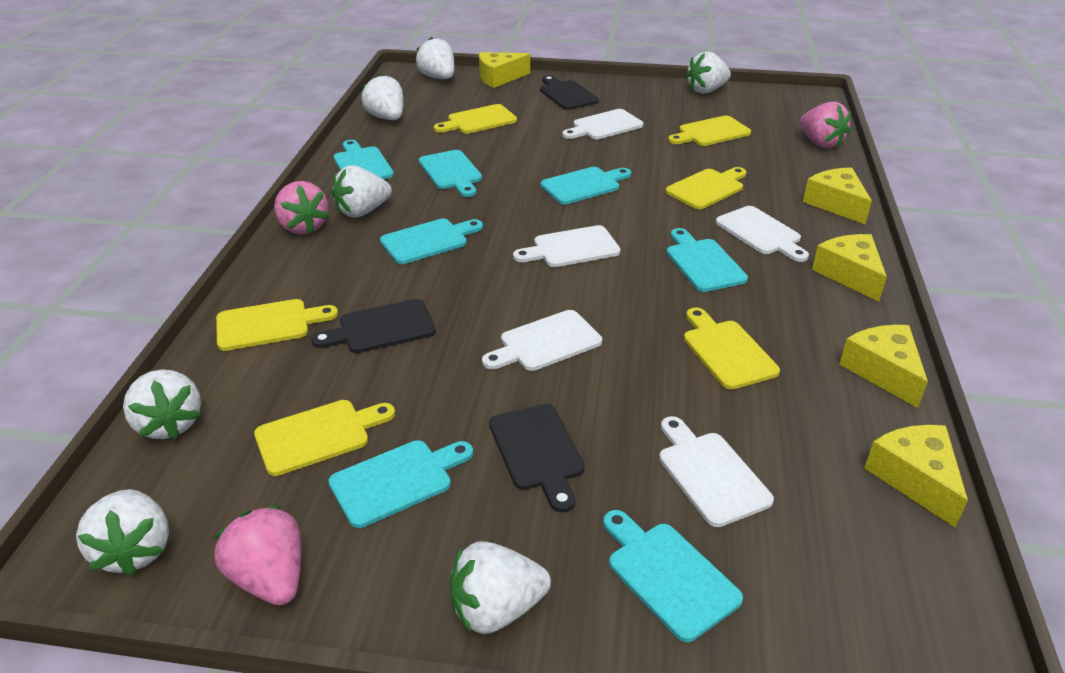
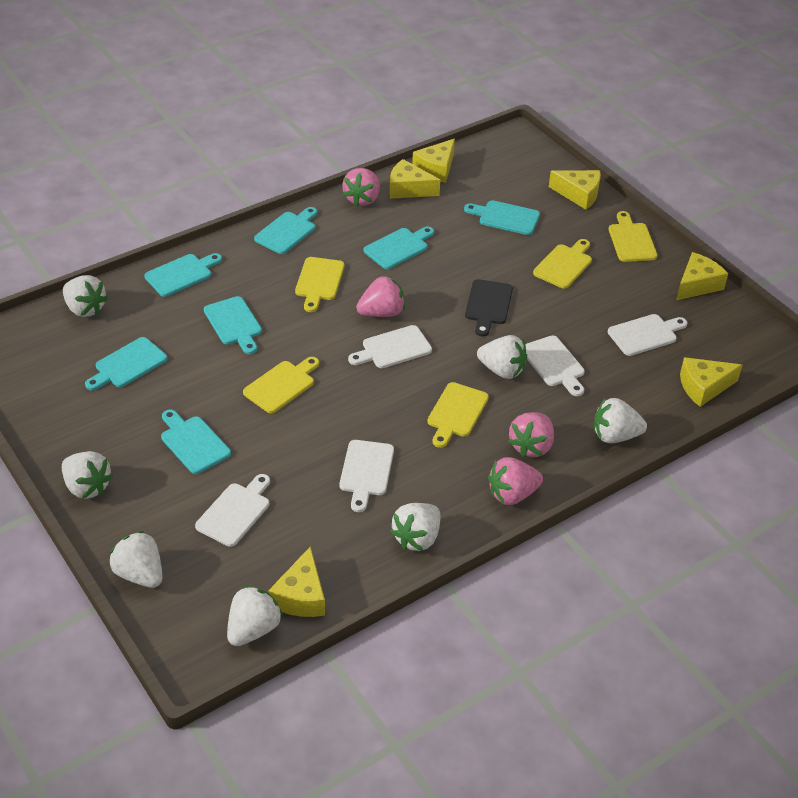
black cutting board: 3 -> 1
pink strawberry: 3 -> 4
yellow cheese: 5 -> 6
yellow cutting board: 6 -> 5

